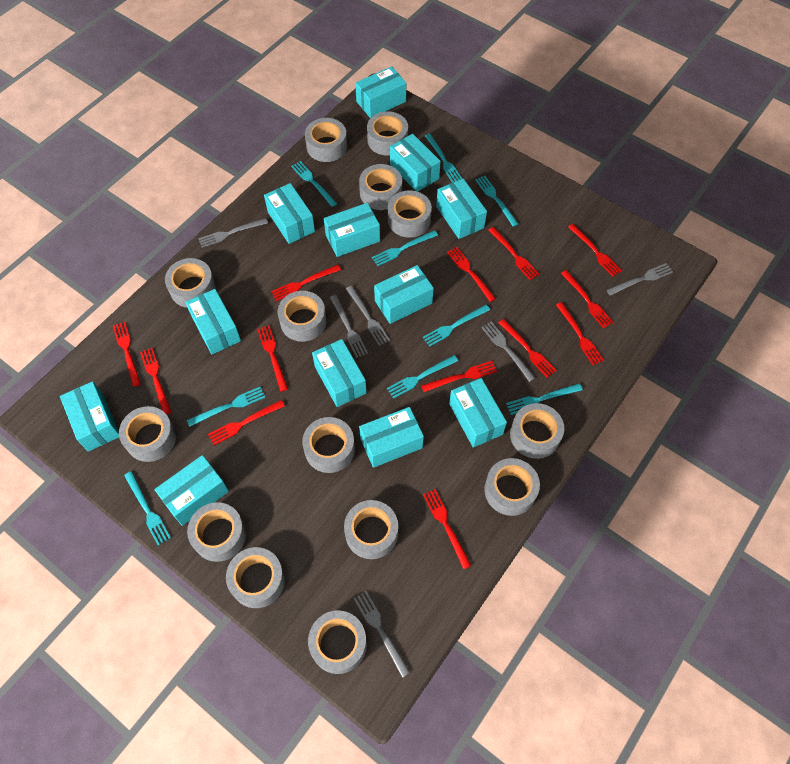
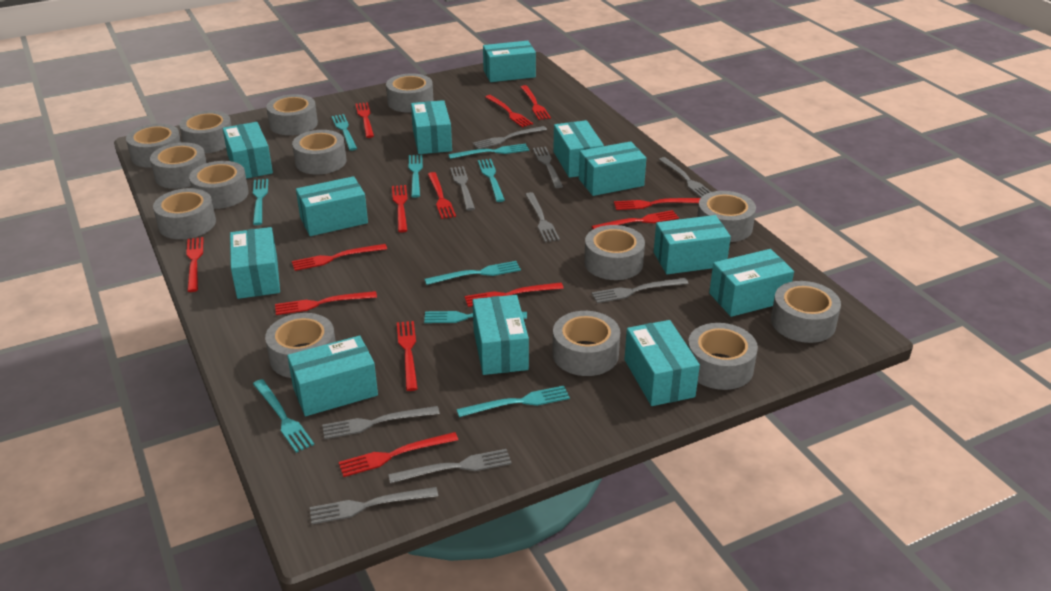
grey fork: 6 -> 9

